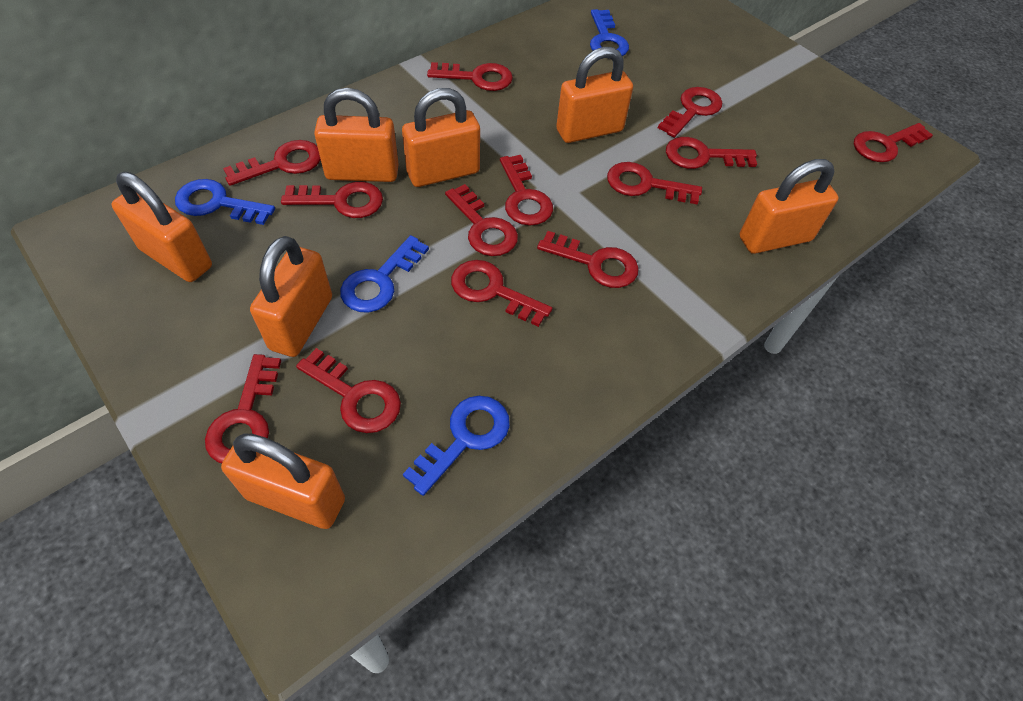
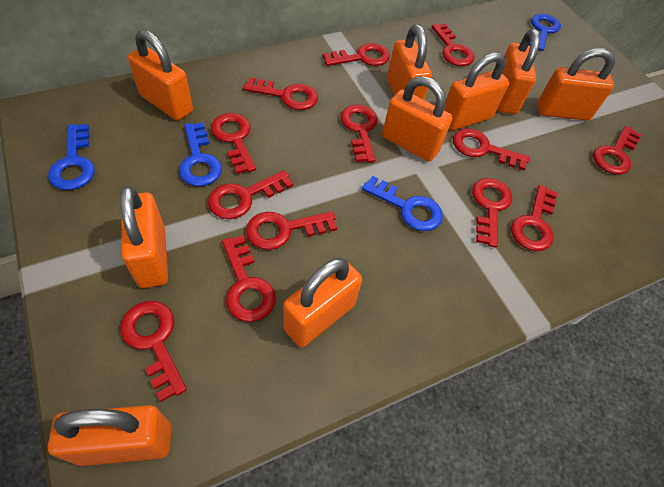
orange padlock: 7 -> 9

